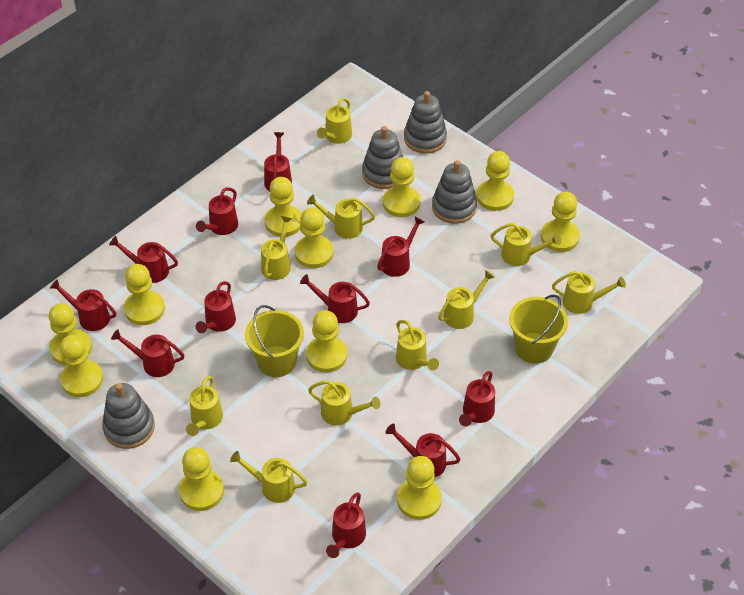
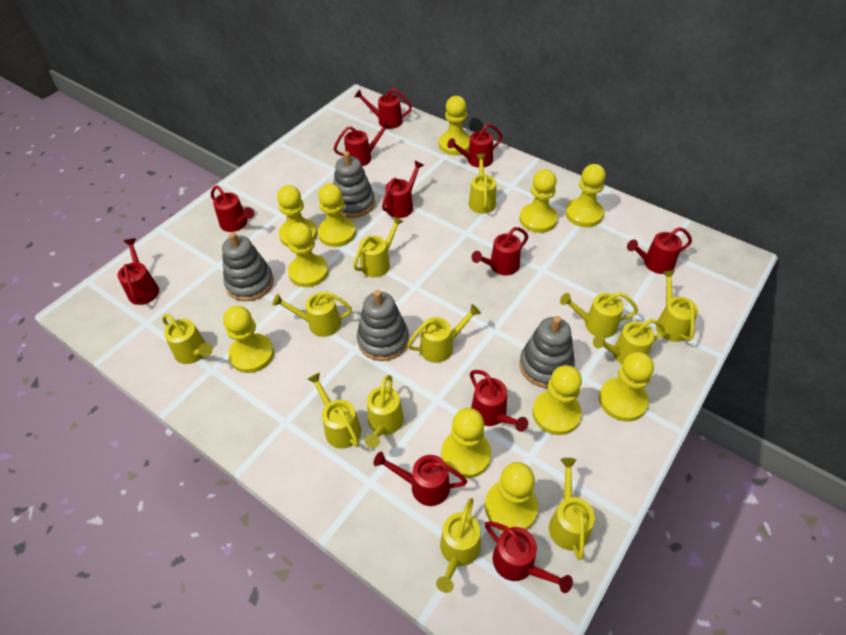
yellow bucket: 2 -> 0
yellow watering can: 10 -> 12

